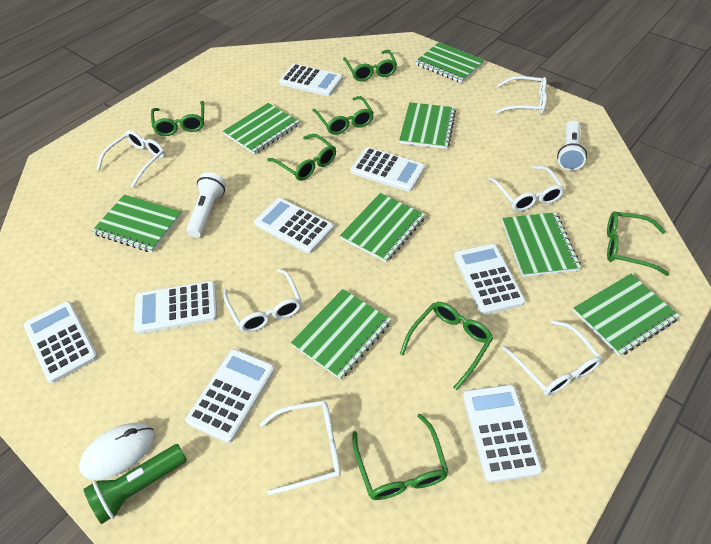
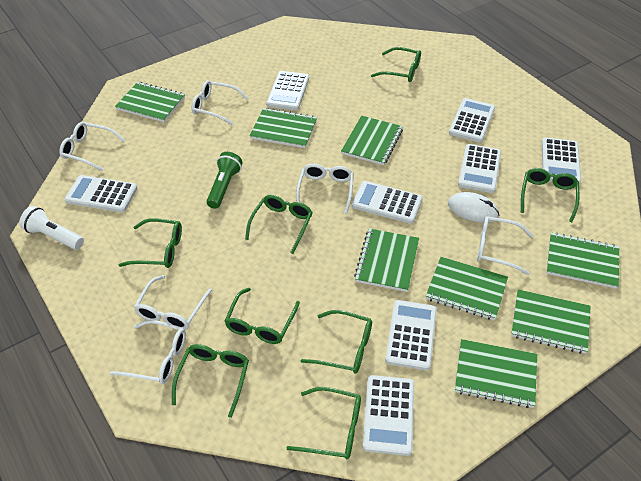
green glasses: 7 -> 8
white flashlight: 2 -> 1

